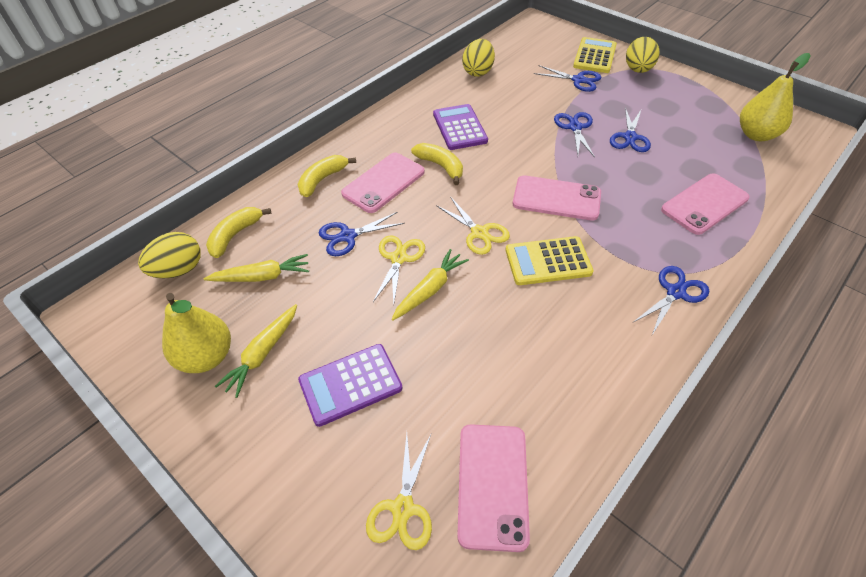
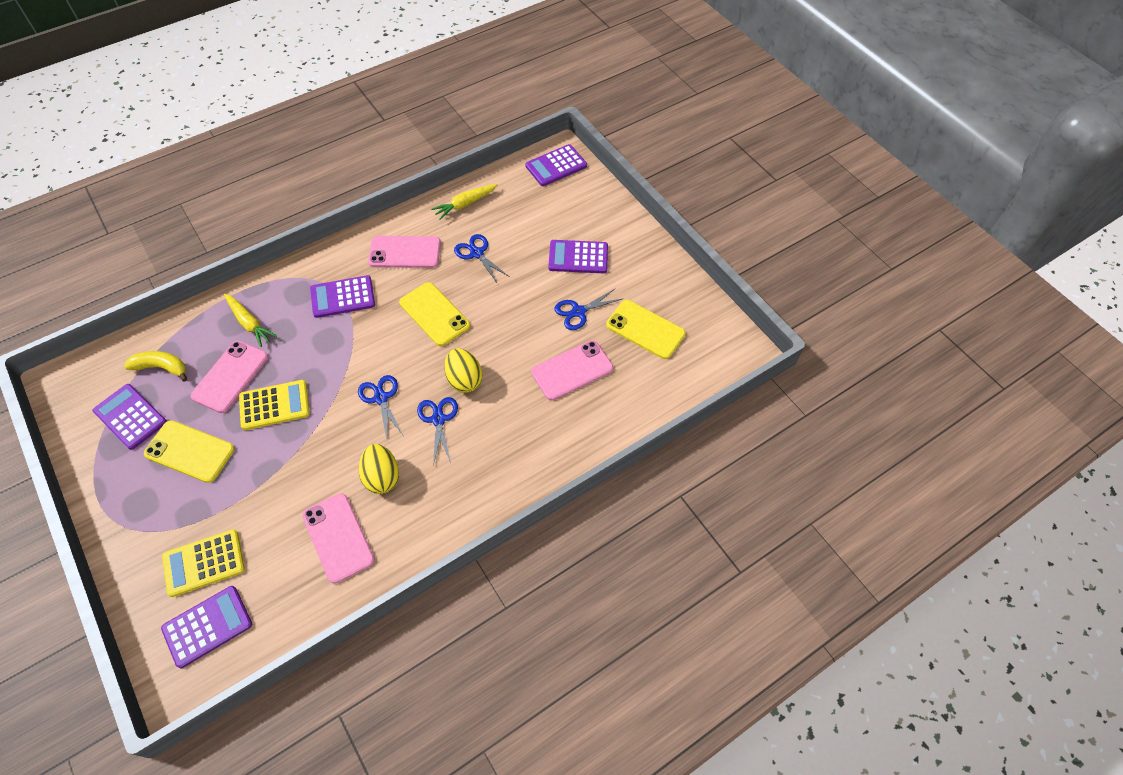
blue scissors: 5 -> 4
purple calculator: 2 -> 5
yellow banana: 3 -> 1
yellow carrot: 3 -> 2
yellow egg: 3 -> 2
yellow pear: 2 -> 0
yellow phone: 0 -> 3
yellow scissors: 3 -> 0

